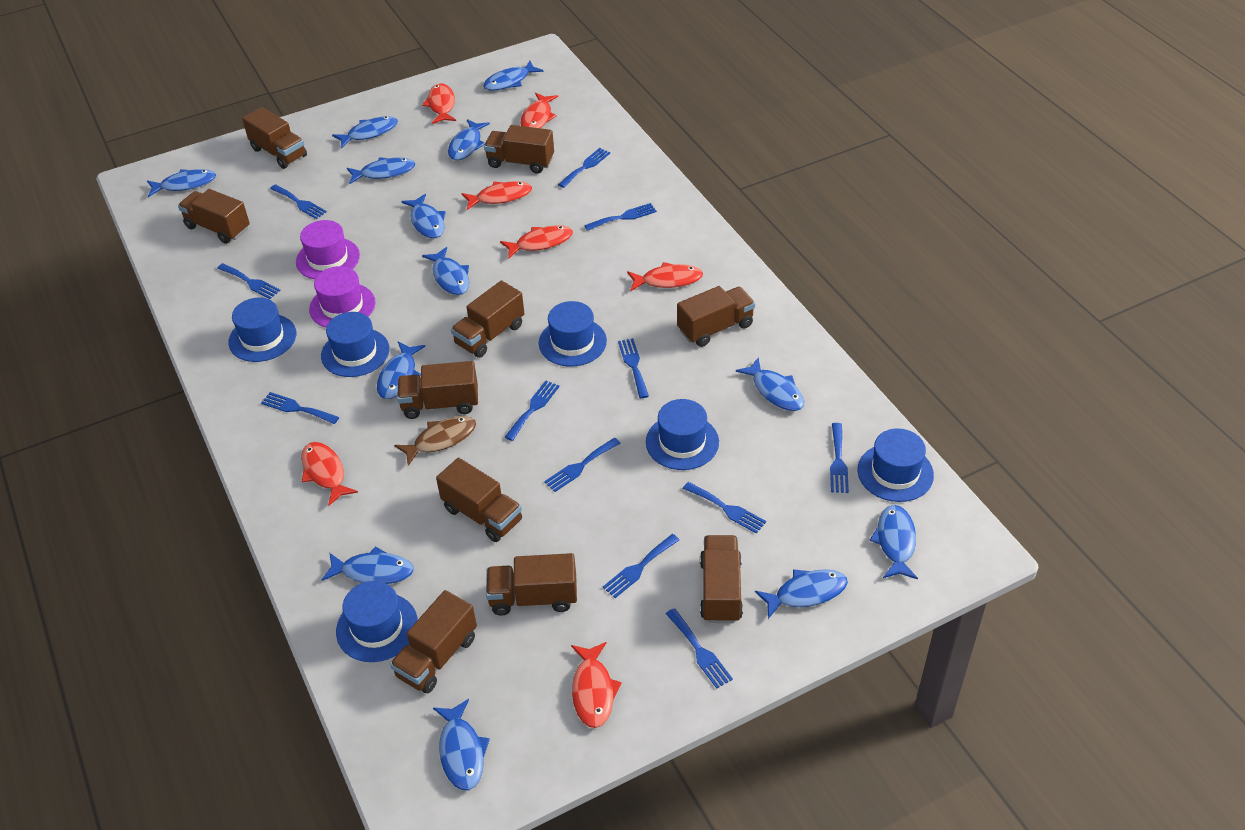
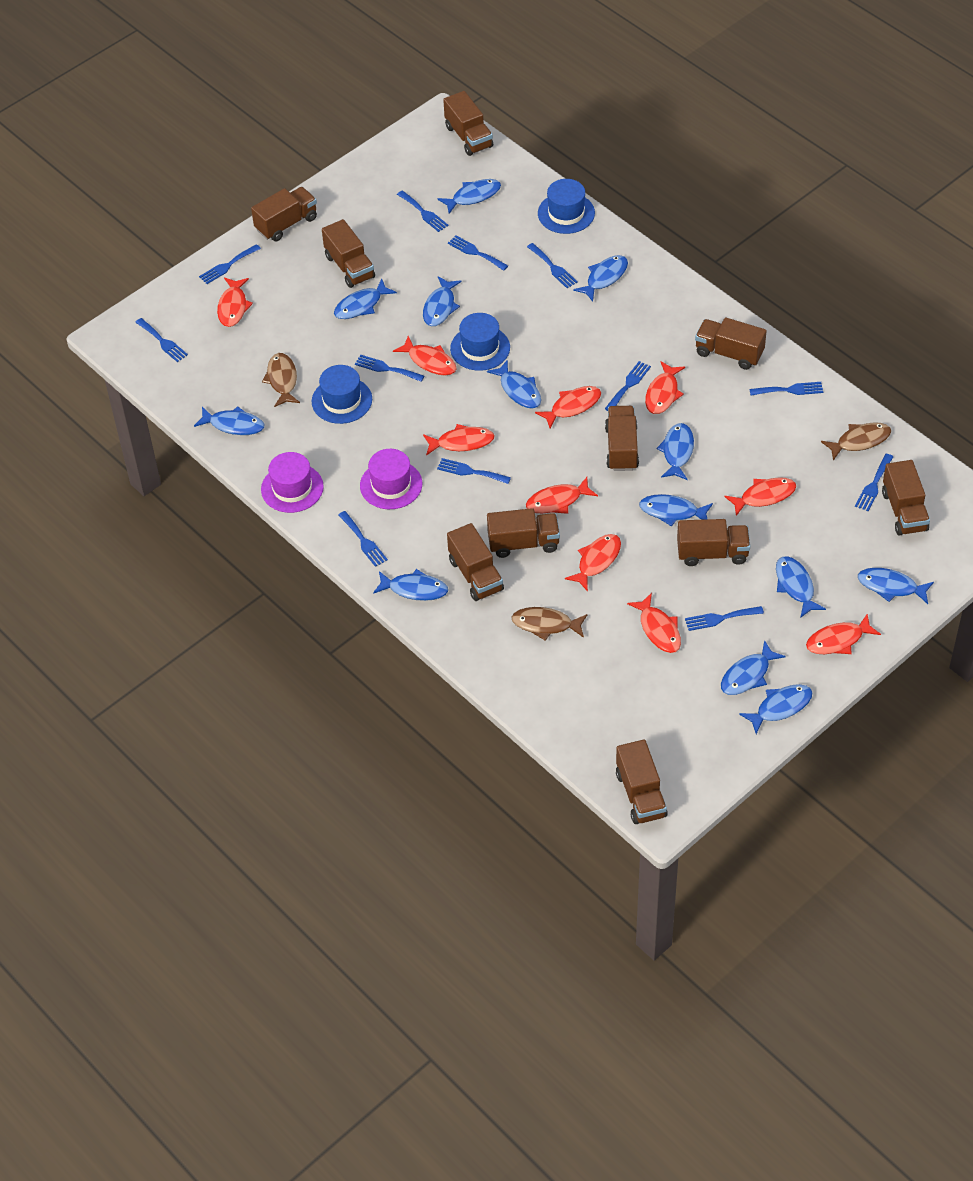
blue hat: 6 -> 3
brown fish: 1 -> 3
red fish: 7 -> 10

